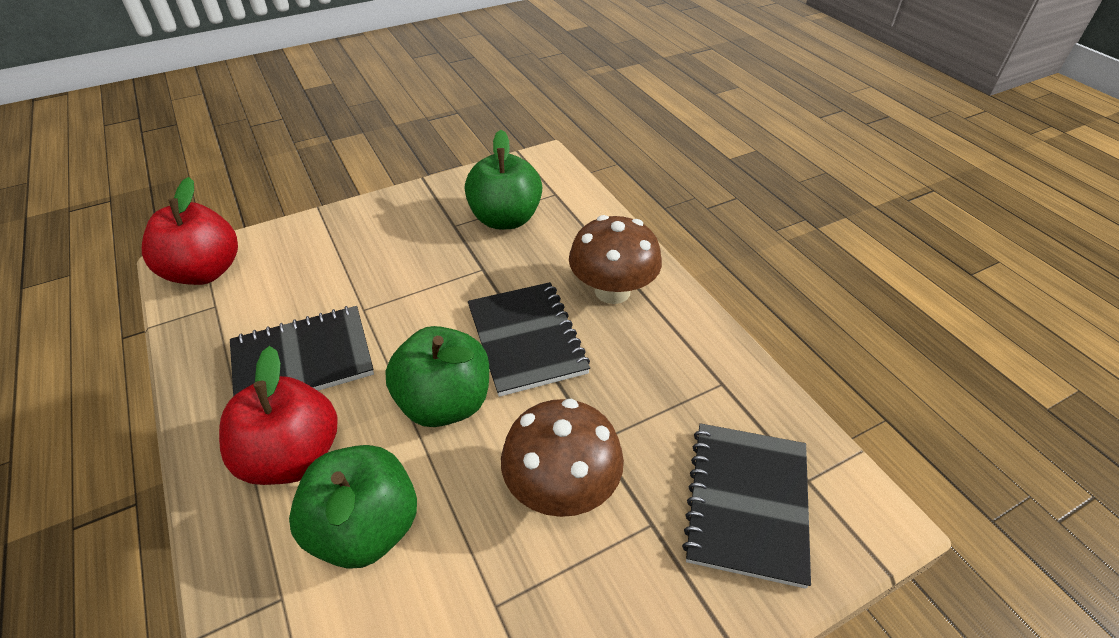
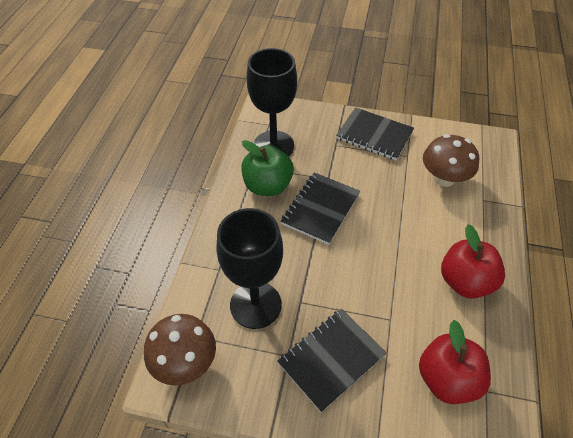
black goblet: 0 -> 2
green apple: 3 -> 1

